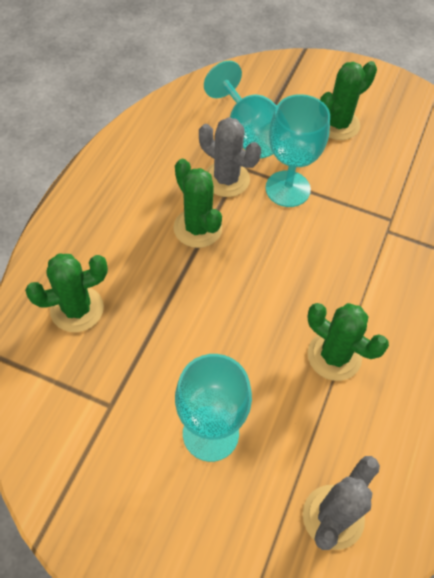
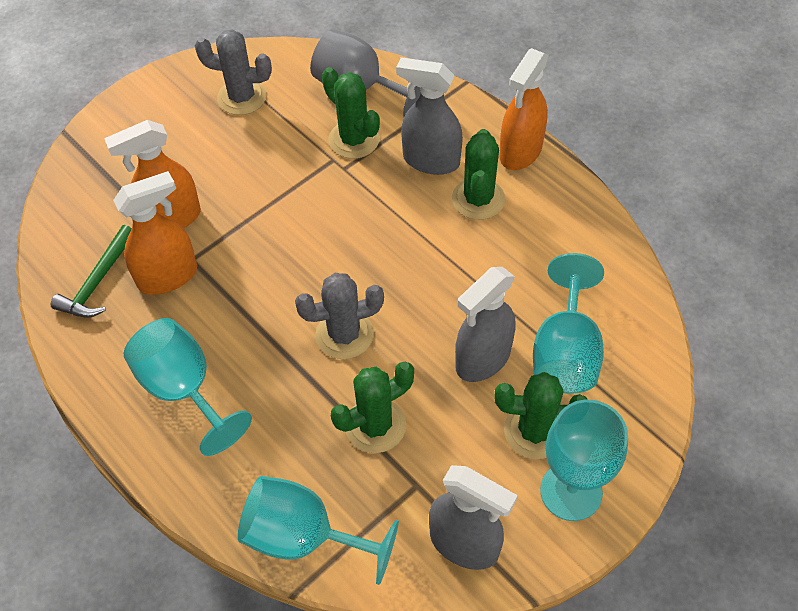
green hammer: 0 -> 1
grey goblet: 0 -> 1
grey spray bottle: 0 -> 3
orange spray bottle: 0 -> 3
turquoise goblet: 3 -> 4

